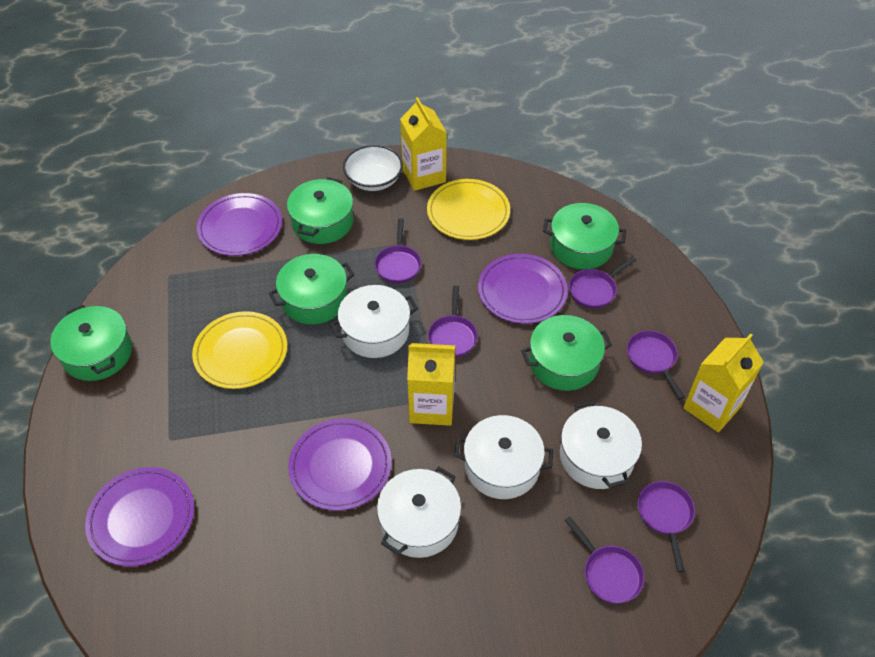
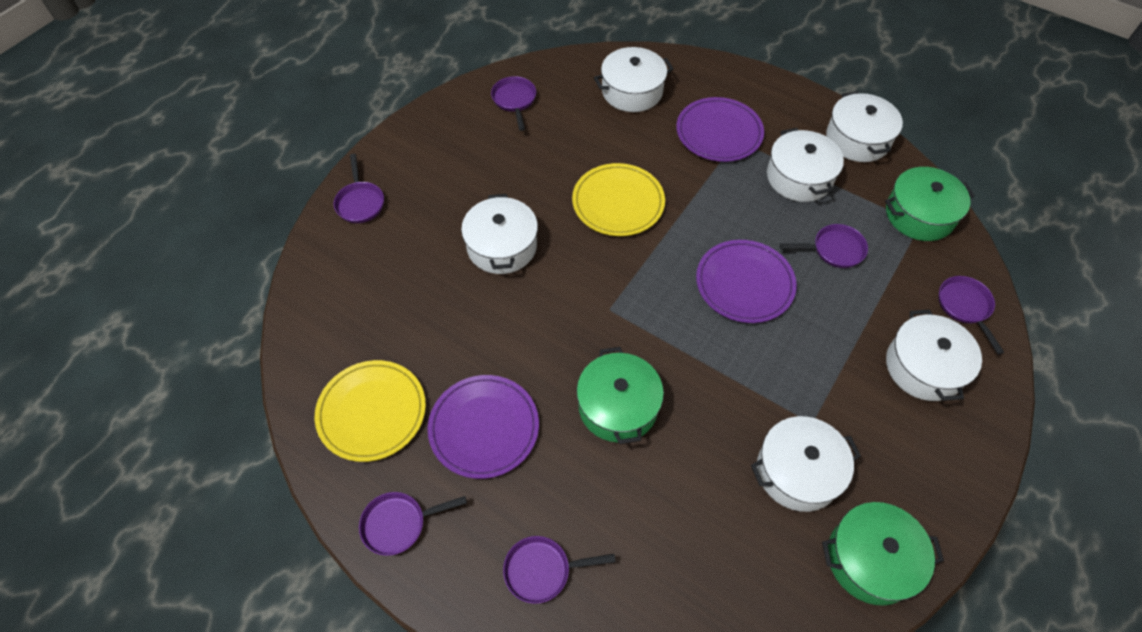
green pot: 5 -> 3
purple plate: 4 -> 3
white bowl: 1 -> 0
white pot: 4 -> 6
yellow carton: 3 -> 0

